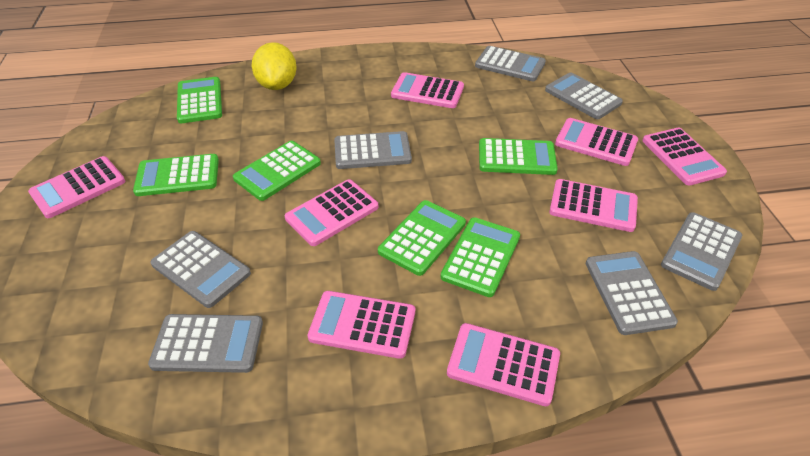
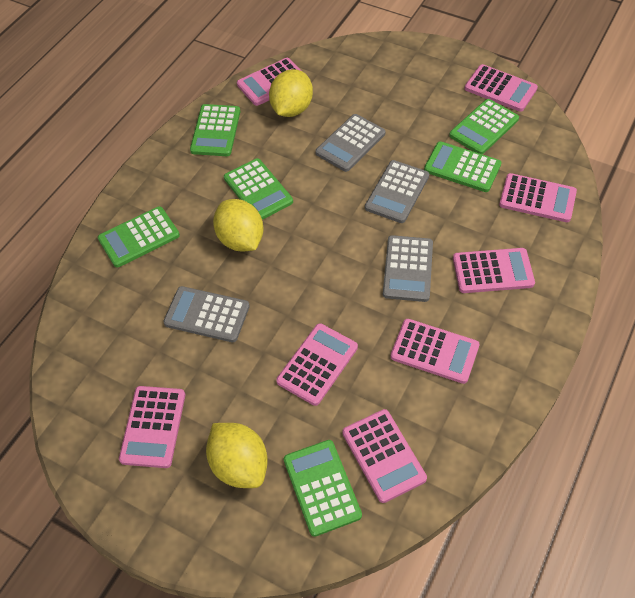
grey calculator: 7 -> 4
yellow lemon: 1 -> 3

